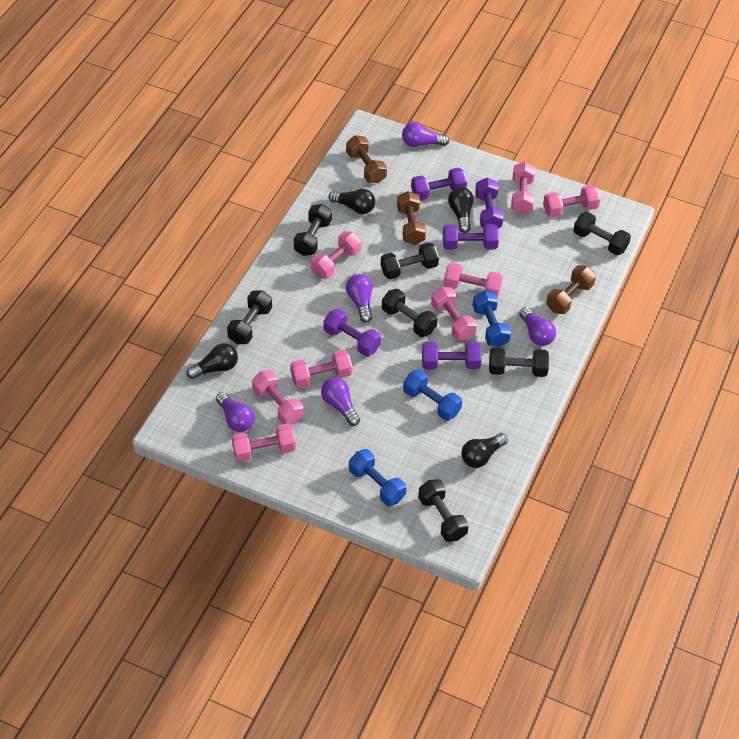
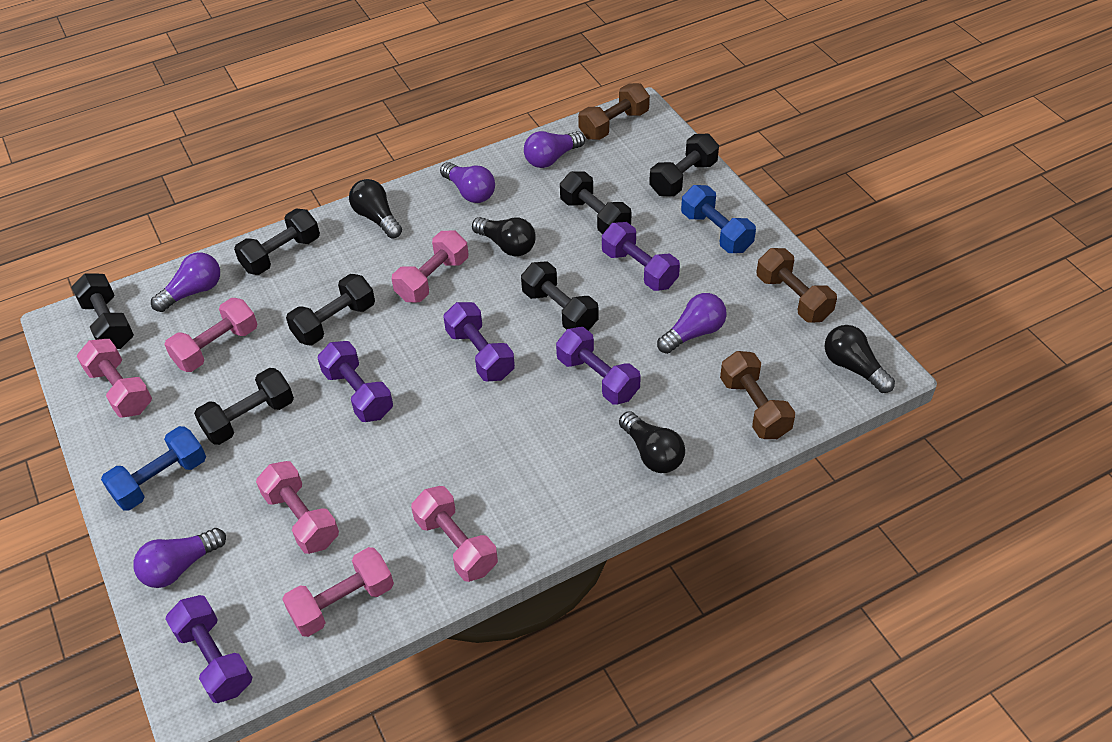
blue dumbbell: 3 -> 2
pink dumbbell: 8 -> 6

